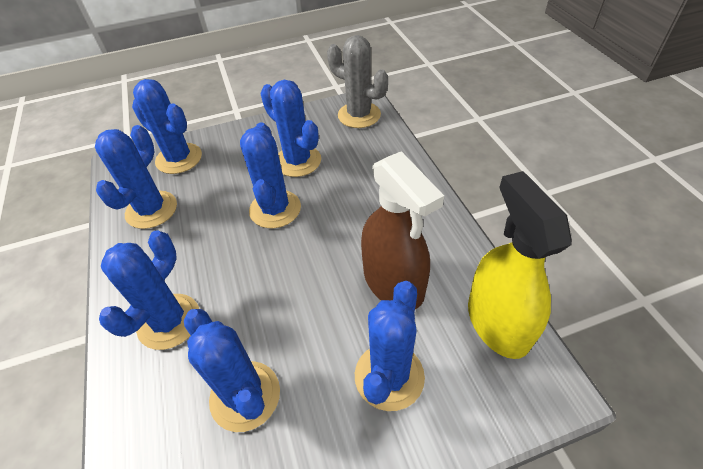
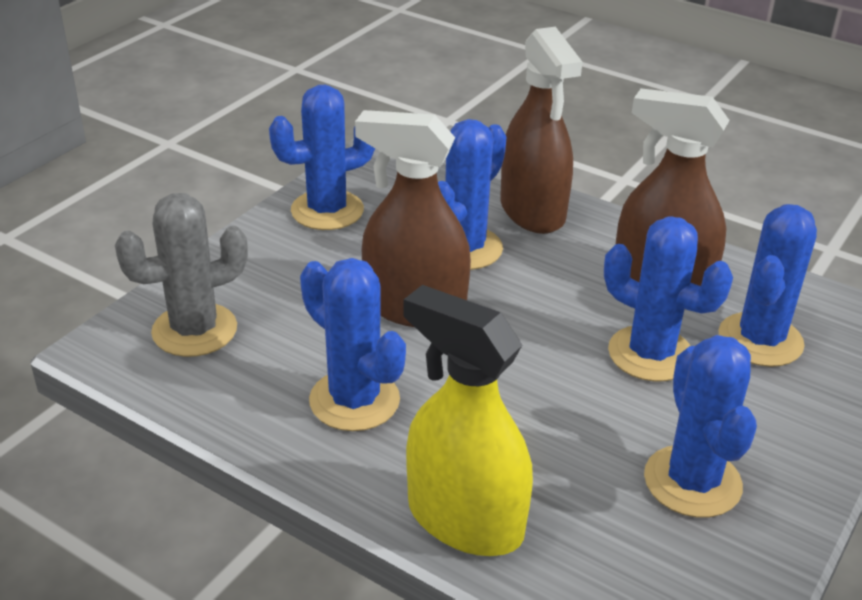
blue cactus: 7 -> 6
brown spray bottle: 1 -> 3

